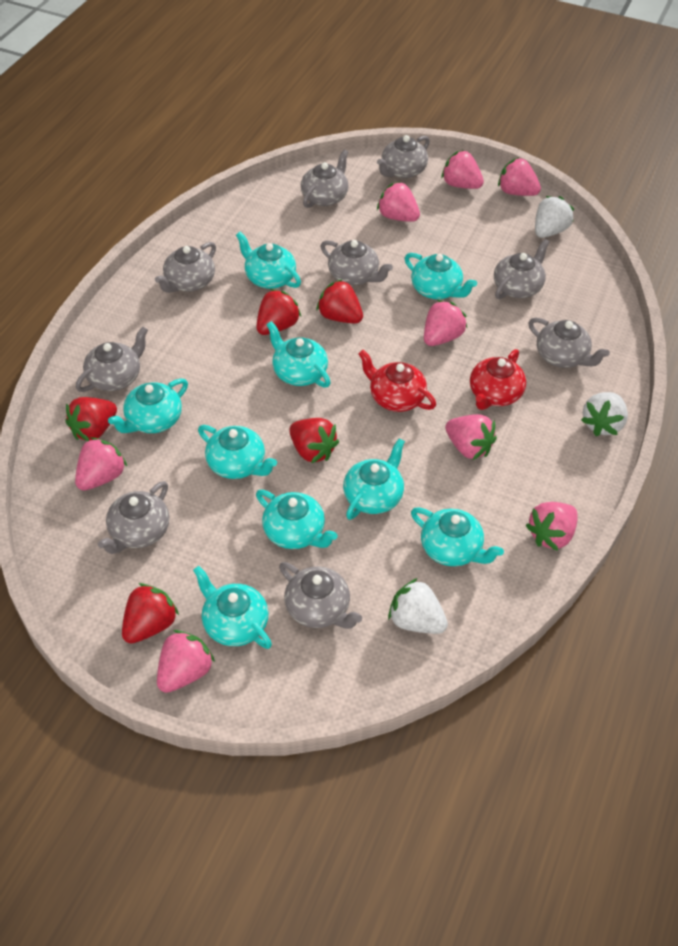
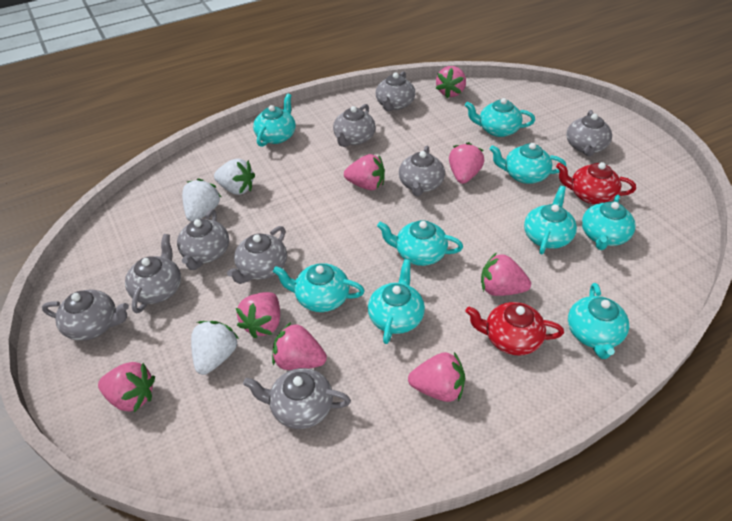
red strawberry: 5 -> 0

